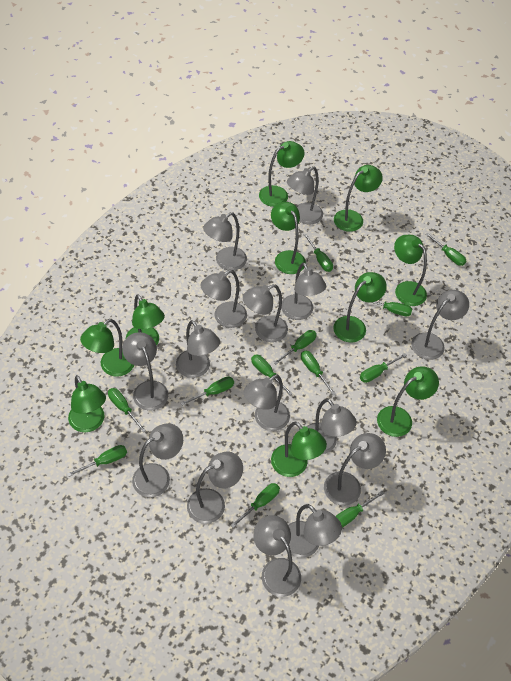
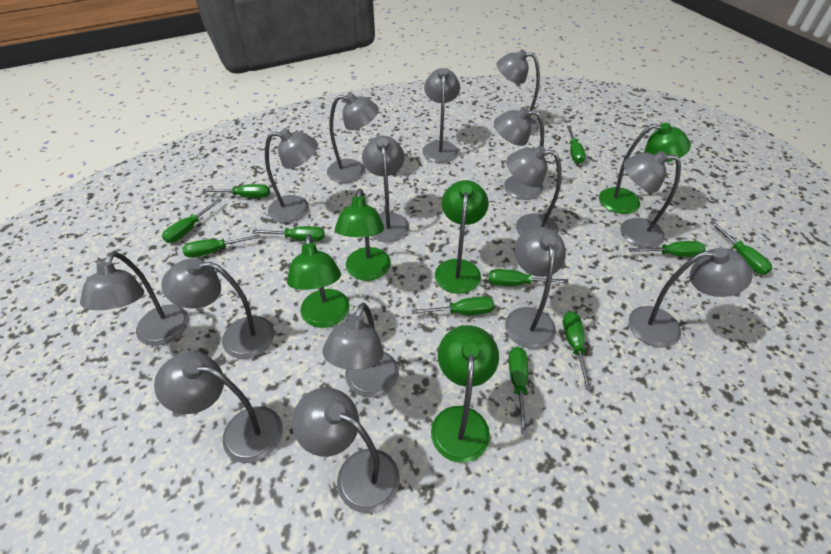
green lamp: 10 -> 5
green screwdriver: 12 -> 11

